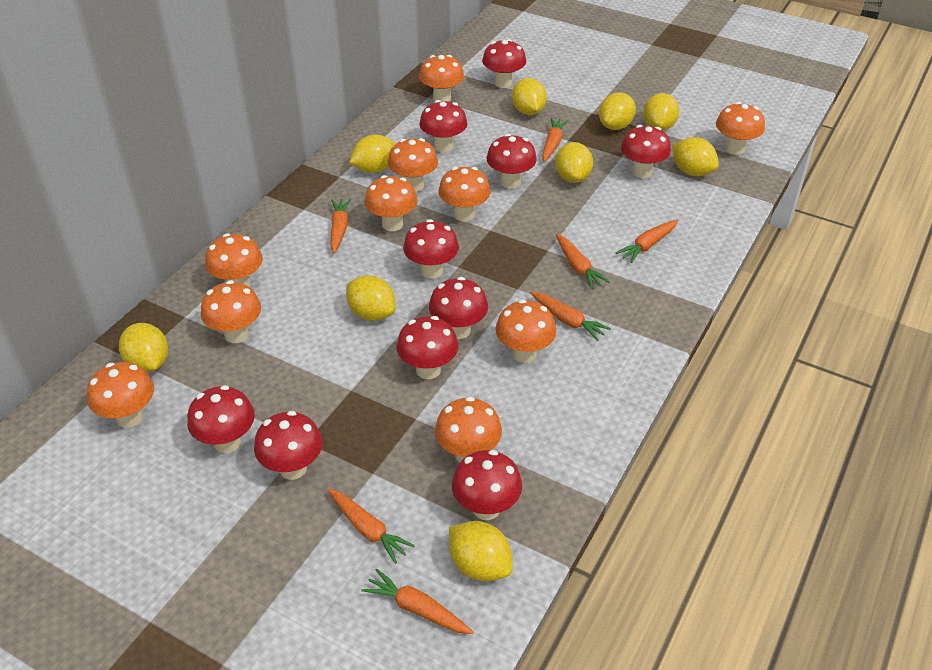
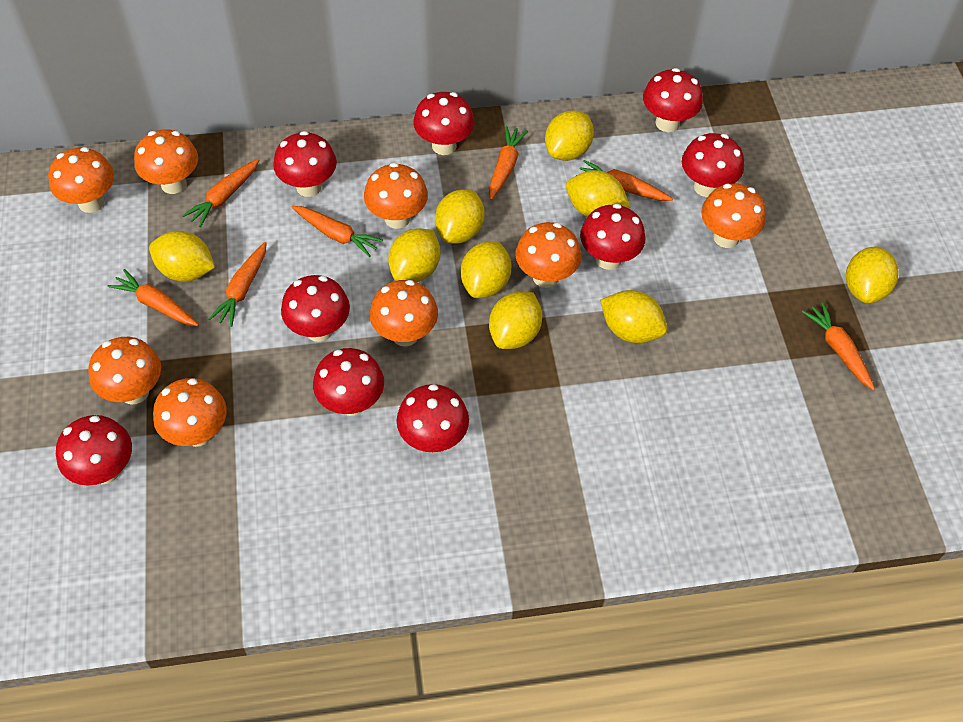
orange mushroom: 10 -> 8
red mushroom: 10 -> 9

